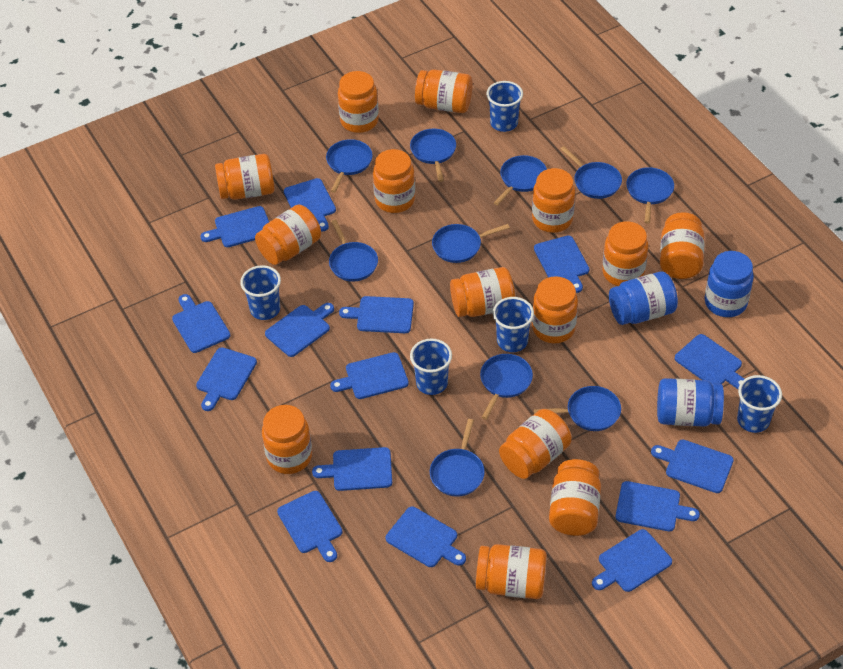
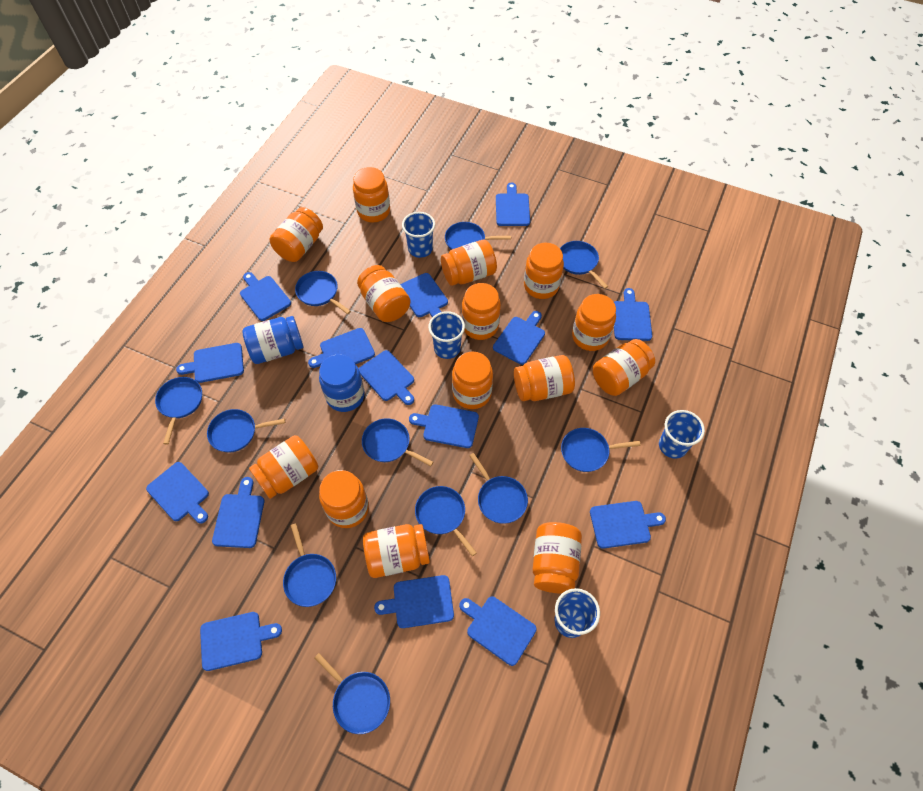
blue cup: 5 -> 4
blue jar: 3 -> 2
blue pan: 10 -> 11

